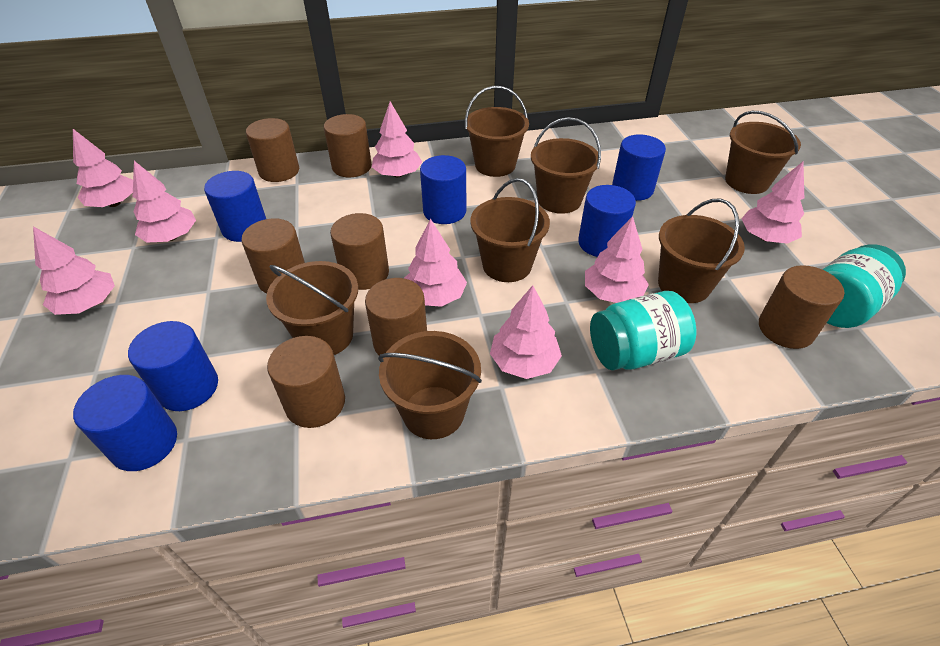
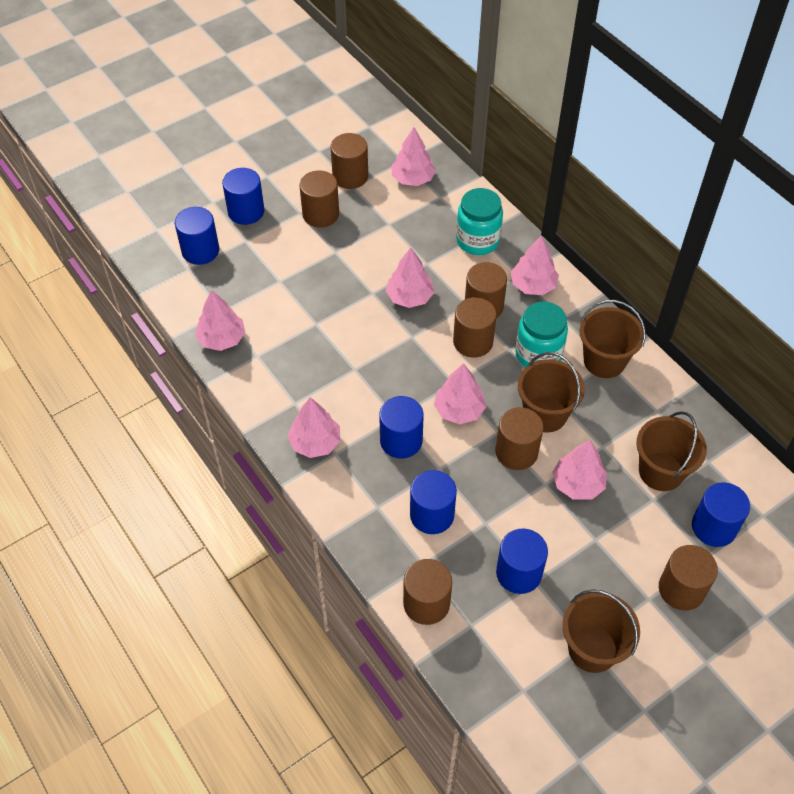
brown bucket: 7 -> 4
pink tree: 8 -> 7

